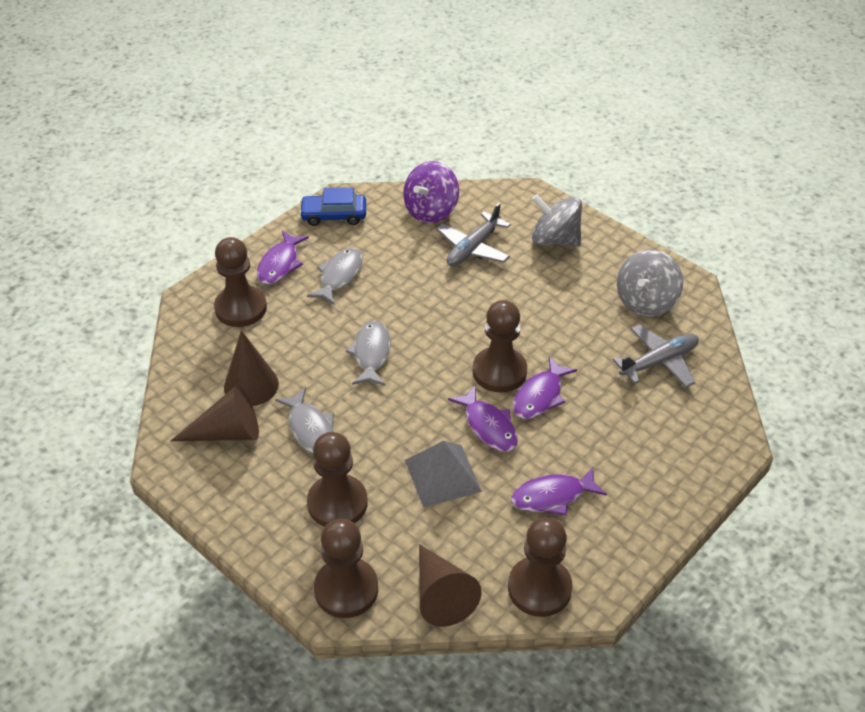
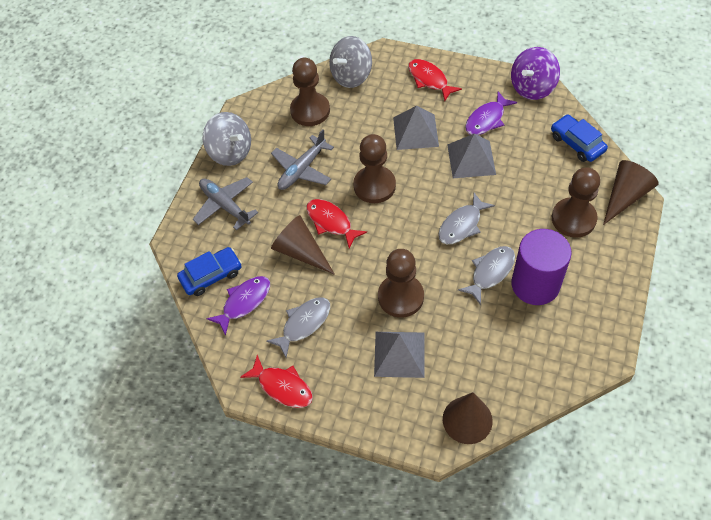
blue car: 1 -> 2
brown pawn: 5 -> 4
grey pyramid: 1 -> 3
purple cylinder: 0 -> 1
purple fish: 4 -> 2
red fish: 0 -> 3

